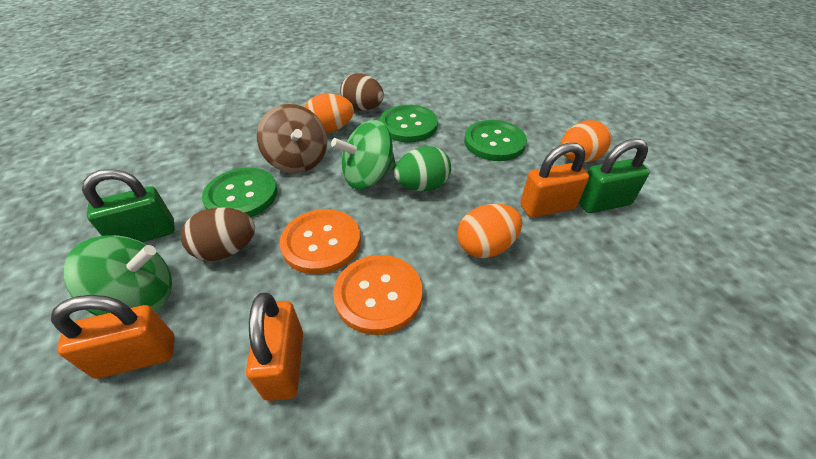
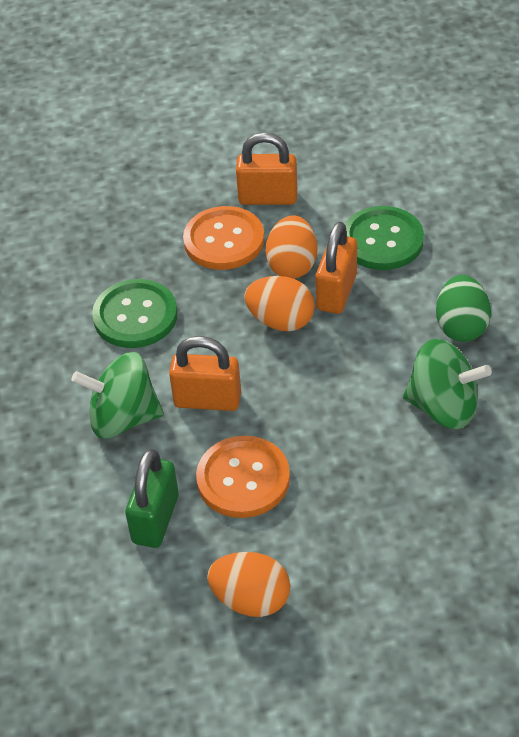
brown egg: 2 -> 0
brown spinning top: 1 -> 0
green button: 3 -> 2
green padlock: 2 -> 1

